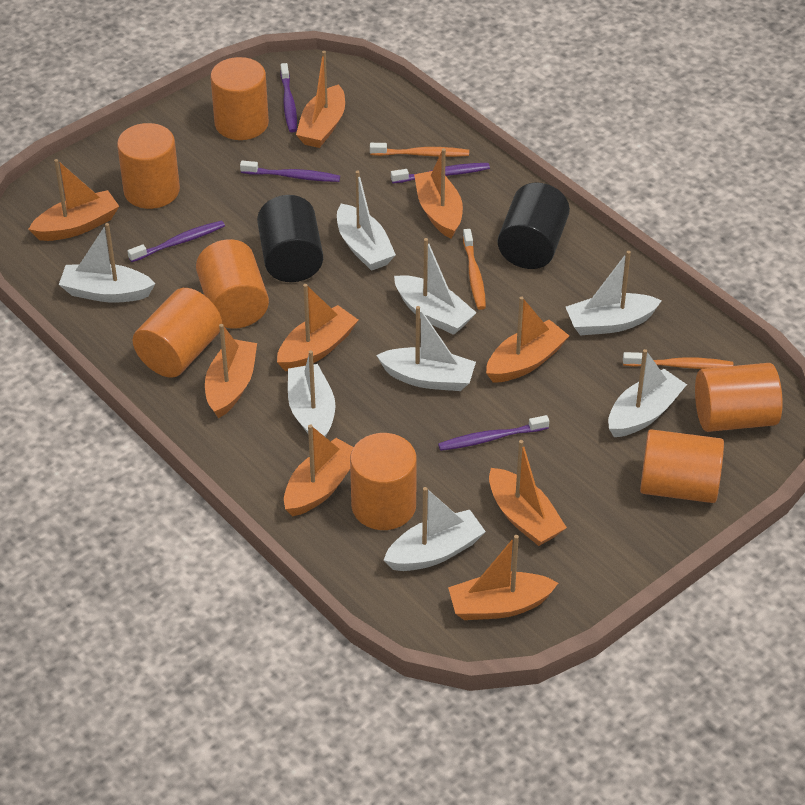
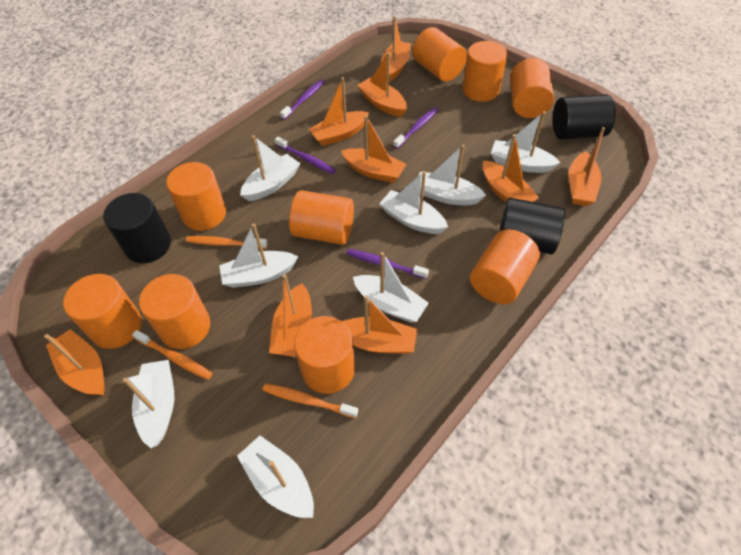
black cylinder: 2 -> 3
orange cylinder: 7 -> 9
purple toothbrush: 5 -> 4

